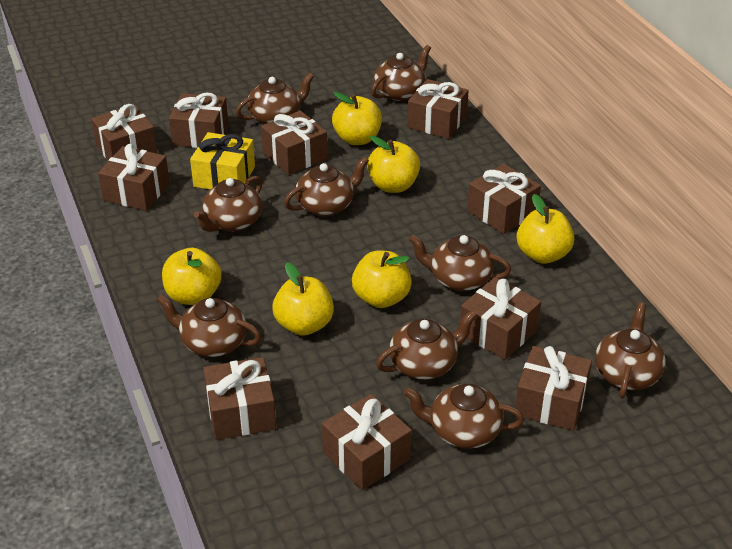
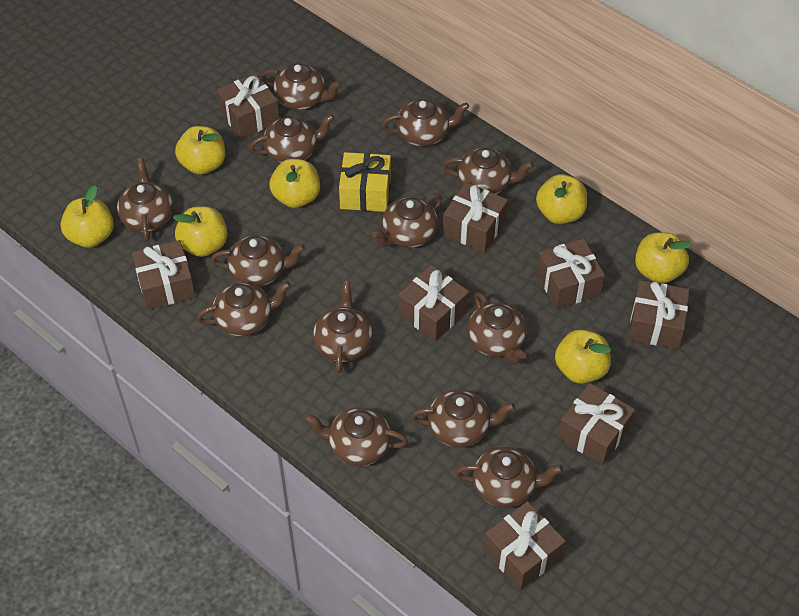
brown gift: 10 -> 8
brown teapot: 9 -> 13
yellow apple: 6 -> 7

